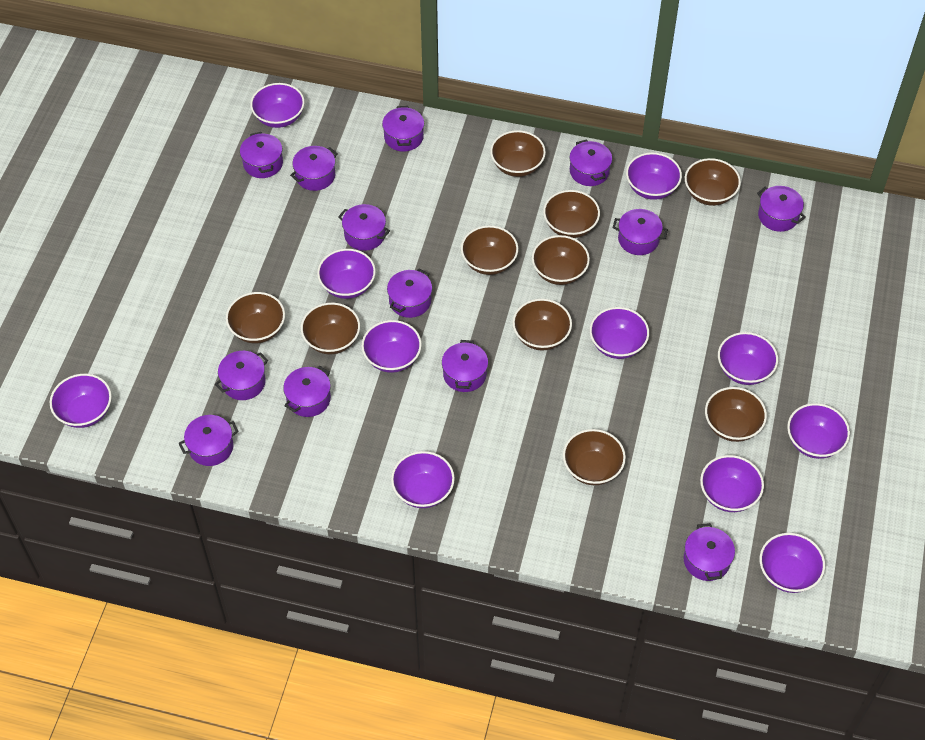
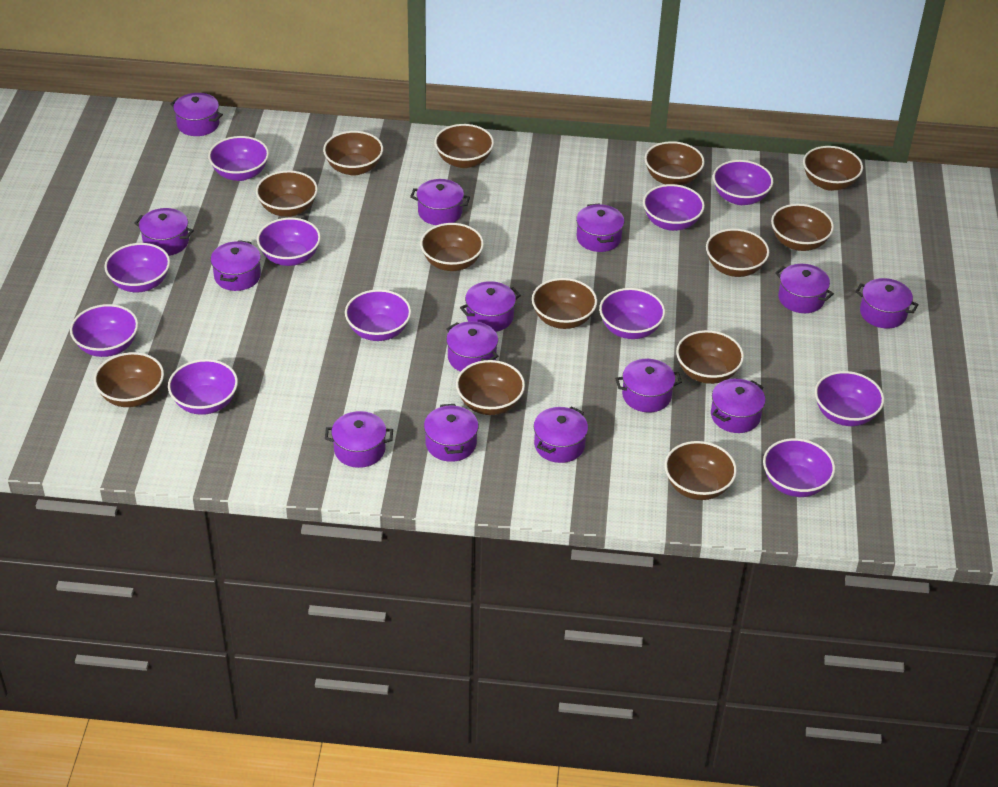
brown bowl: 10 -> 13
purple pot: 13 -> 14

